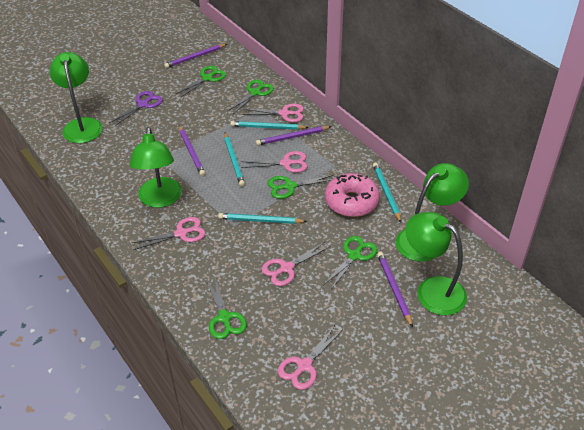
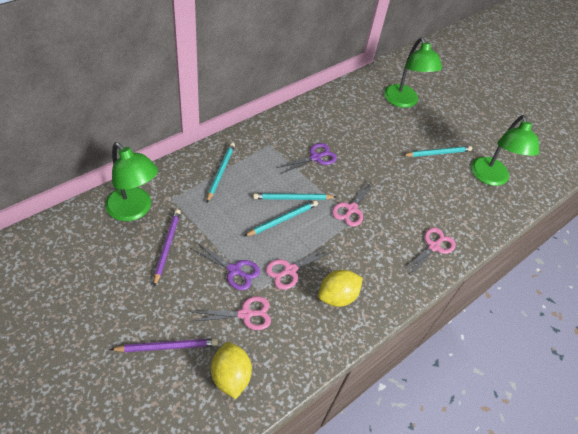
green lamp: 4 -> 3
green scissors: 5 -> 0
pink donut: 1 -> 0
pink scissors: 5 -> 4
purple pencil: 4 -> 2
purple scissors: 1 -> 2
yellow lemon: 0 -> 2

